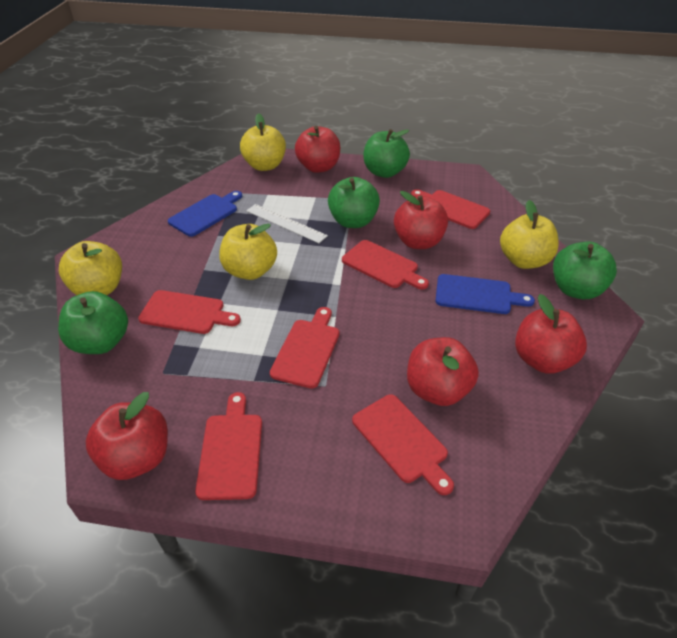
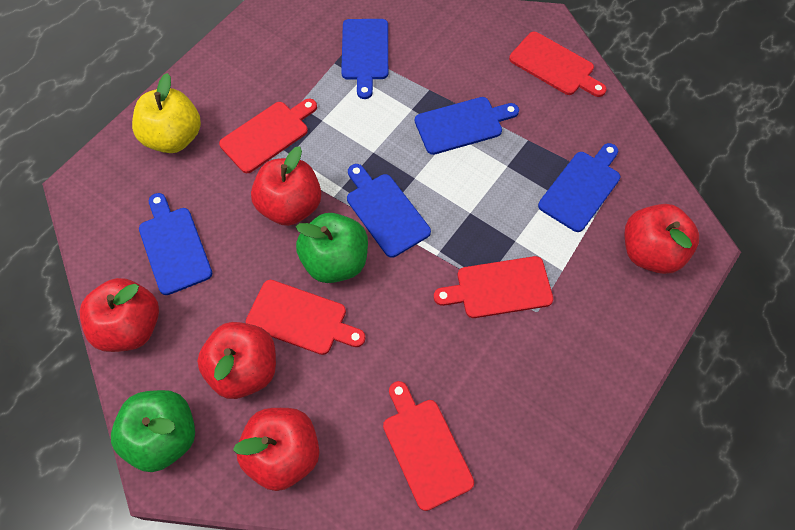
blue cutting board: 2 -> 5
green apple: 4 -> 2
red cutting board: 6 -> 5
white ruler: 1 -> 0
yellow apple: 4 -> 1

